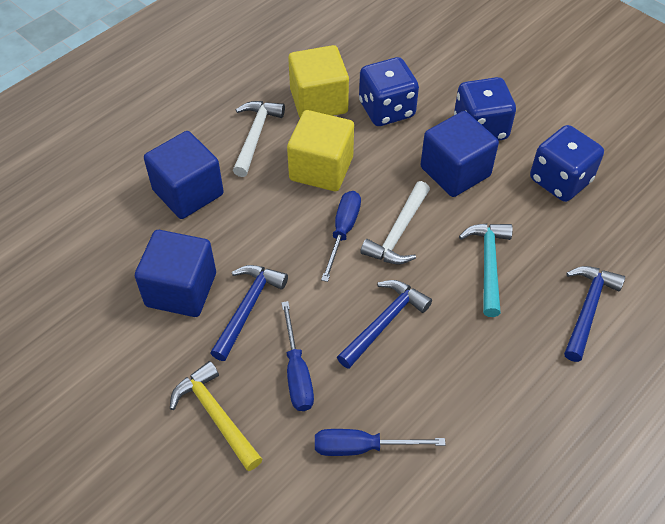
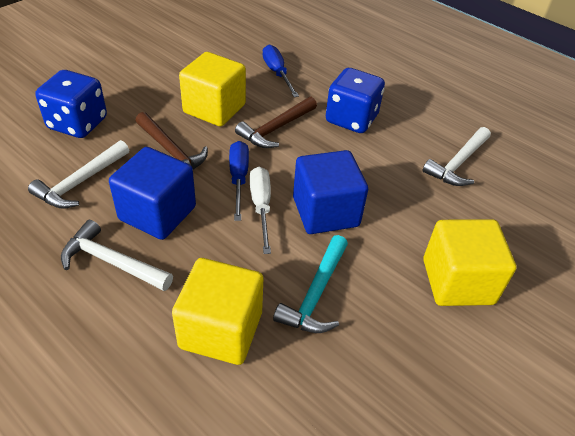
blue cube: 3 -> 2
blue dice: 3 -> 2
blue hammer: 3 -> 0
blue screwdriver: 3 -> 2
brown hammer: 0 -> 2
white hammer: 2 -> 3
white screwdriver: 0 -> 1
yellow cube: 2 -> 3
yellow hammer: 1 -> 0

